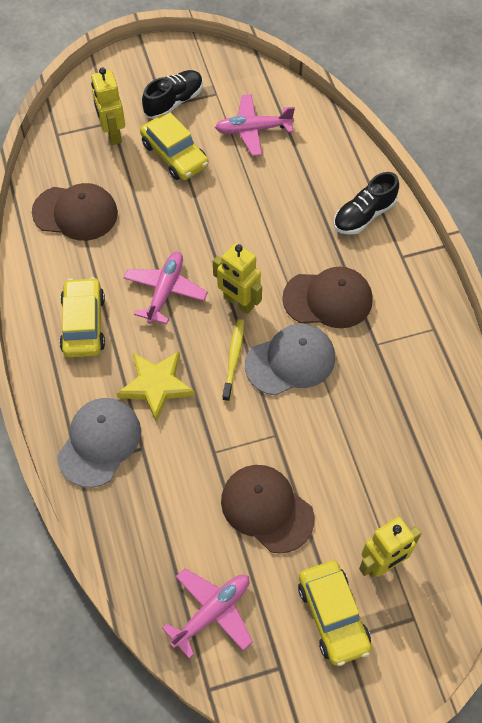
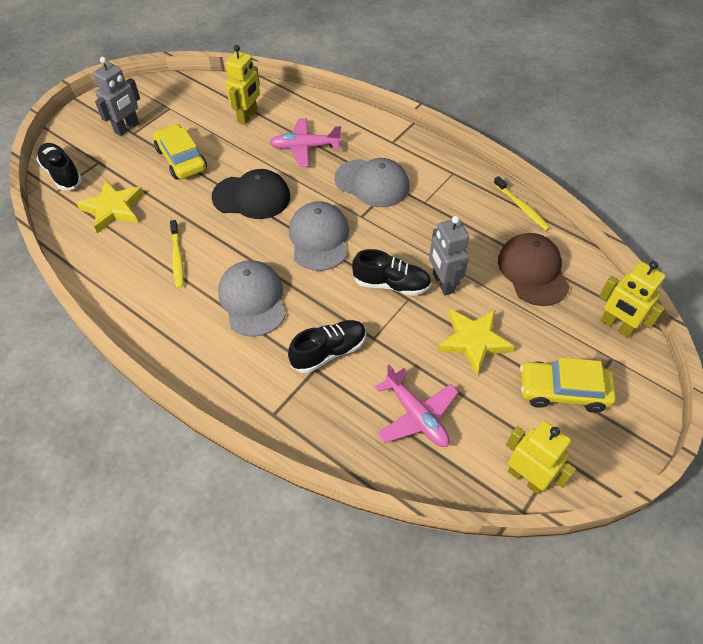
black cap: 0 -> 1
black shoe: 2 -> 3
brown cap: 3 -> 1
grey cap: 2 -> 3
grey robot: 0 -> 2
pink plane: 3 -> 2
yellow car: 3 -> 2
yellow star: 1 -> 2
yellow toothbrush: 1 -> 2

